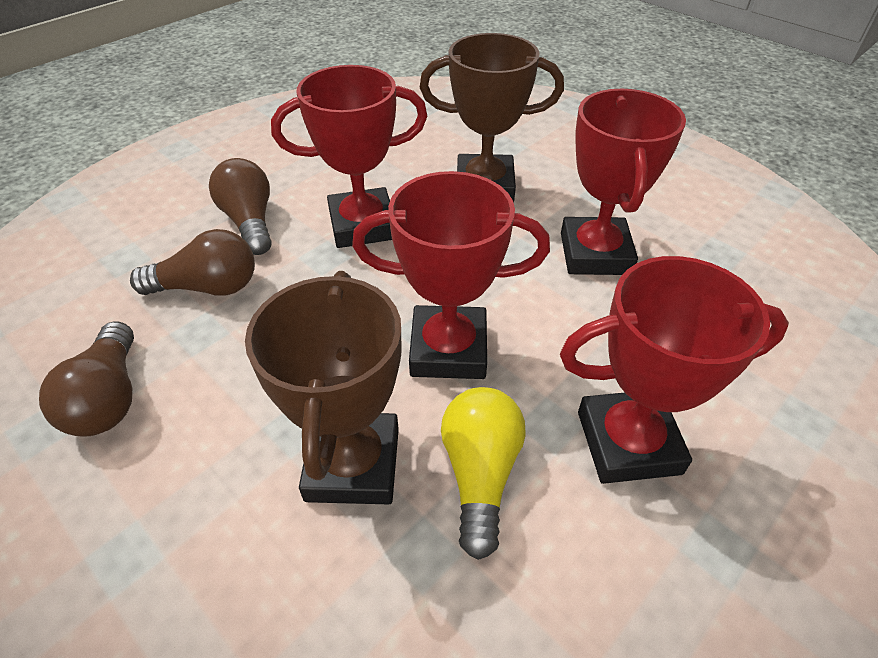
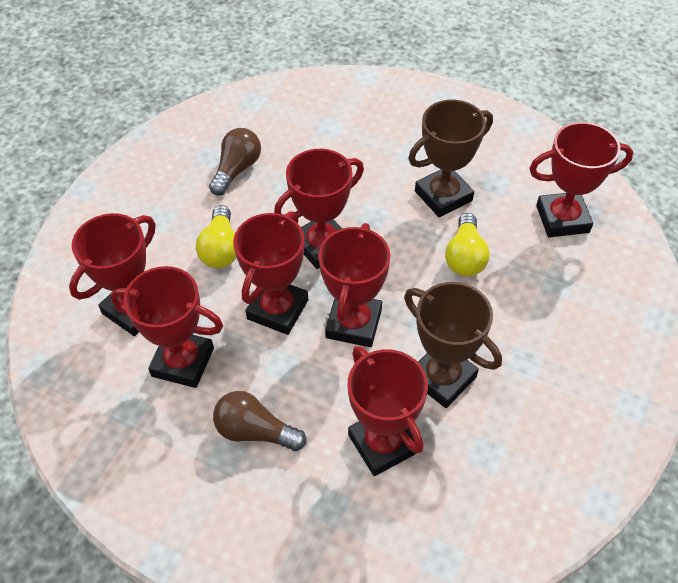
brown light bulb: 3 -> 2
red trophy: 4 -> 7
yellow light bulb: 1 -> 2

